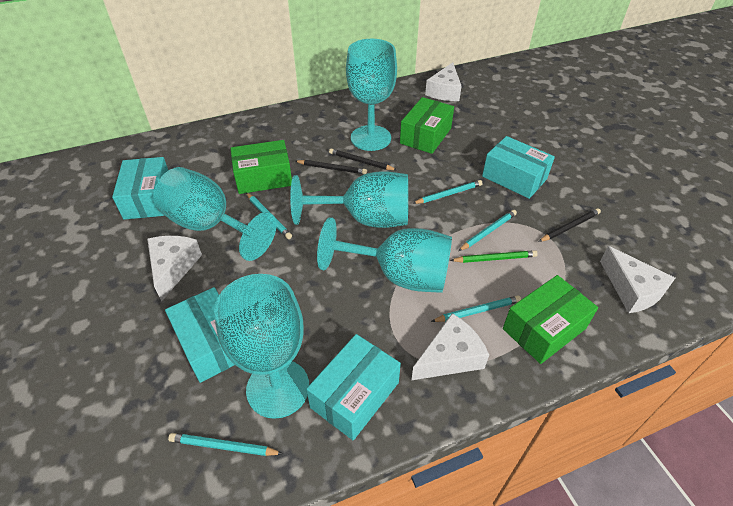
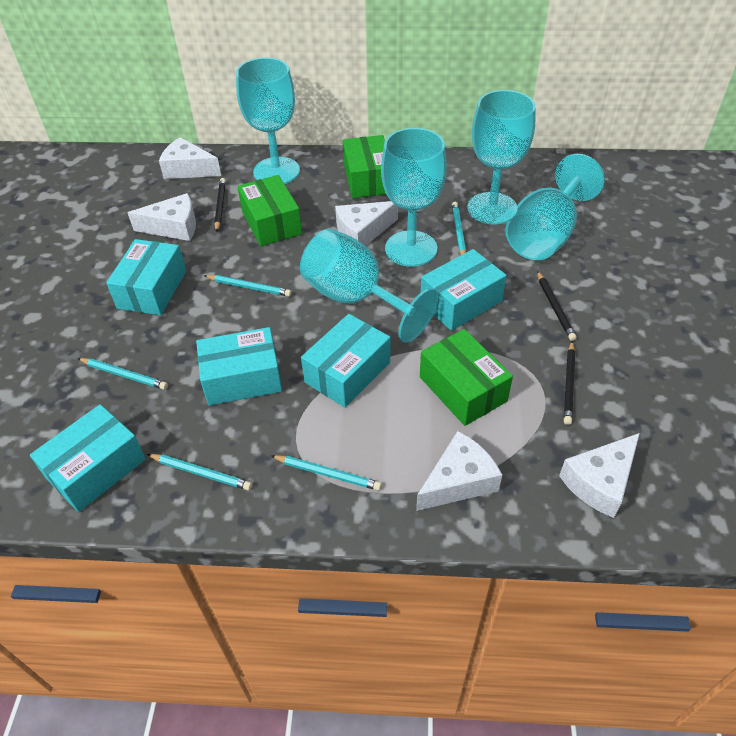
green pencil: 1 -> 0
turquoise box: 4 -> 5
white cheese: 4 -> 5

